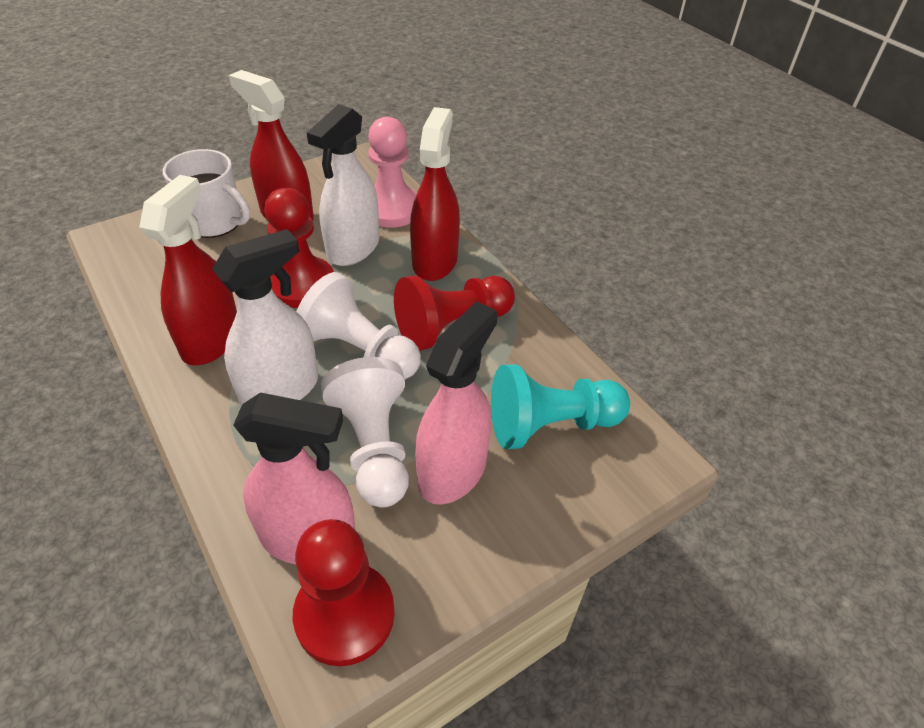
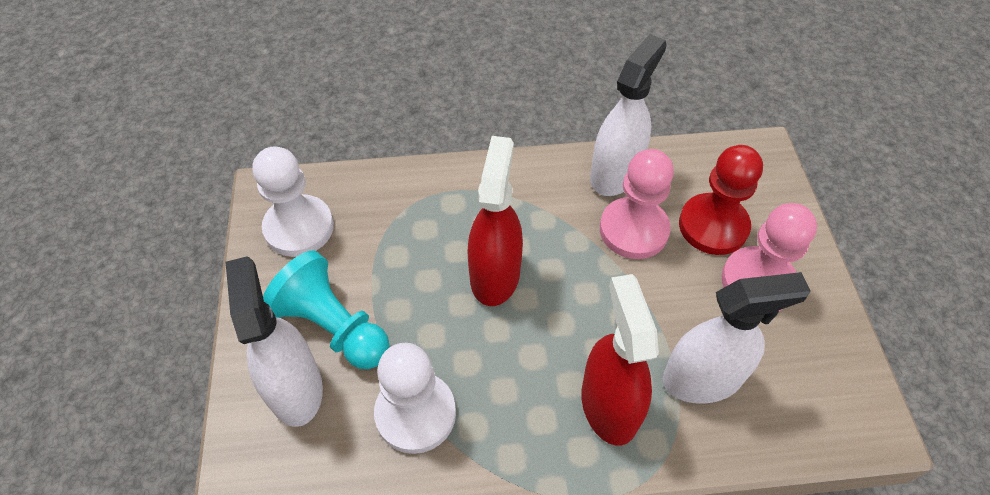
pink pawn: 1 -> 2
pink spray bottle: 2 -> 0
red pawn: 3 -> 1
red spray bottle: 3 -> 2
white mug: 1 -> 0
white spray bottle: 2 -> 3

